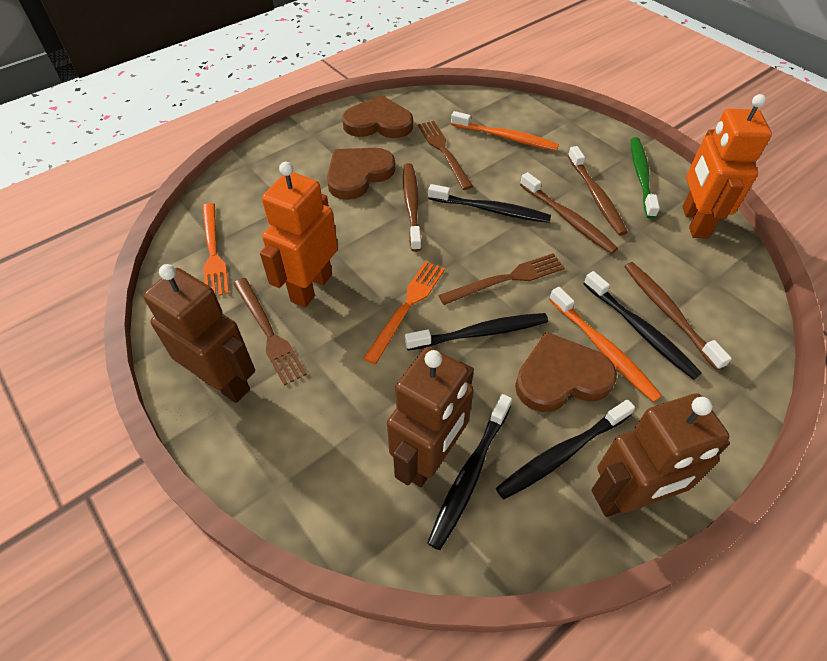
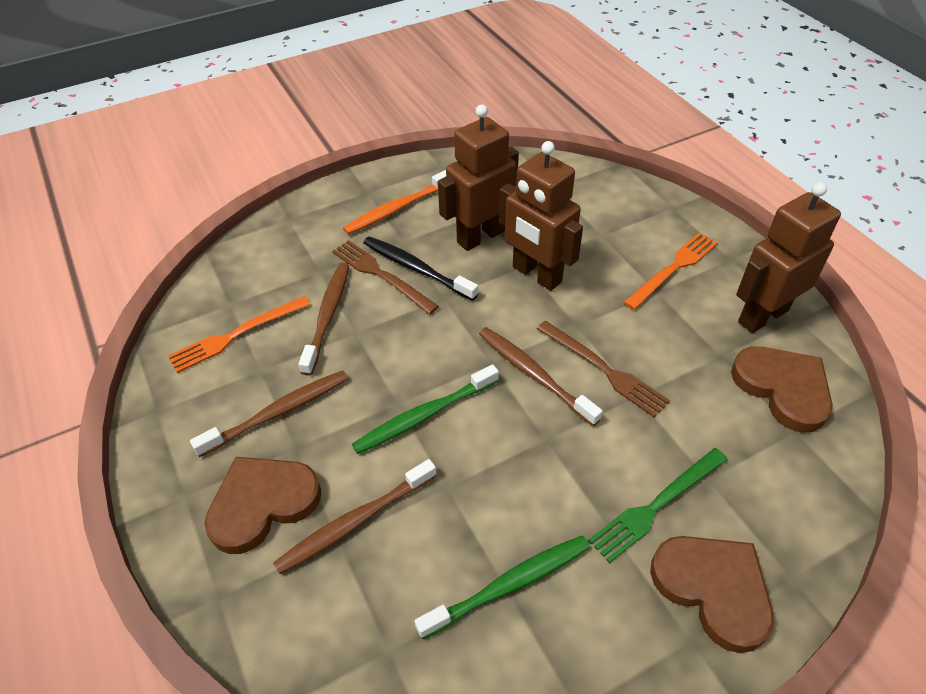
black toothbrush: 5 -> 1
brown fork: 3 -> 2
green fork: 0 -> 1
green toothbrush: 1 -> 2
orange robot: 2 -> 0
orange toothbrush: 2 -> 1

